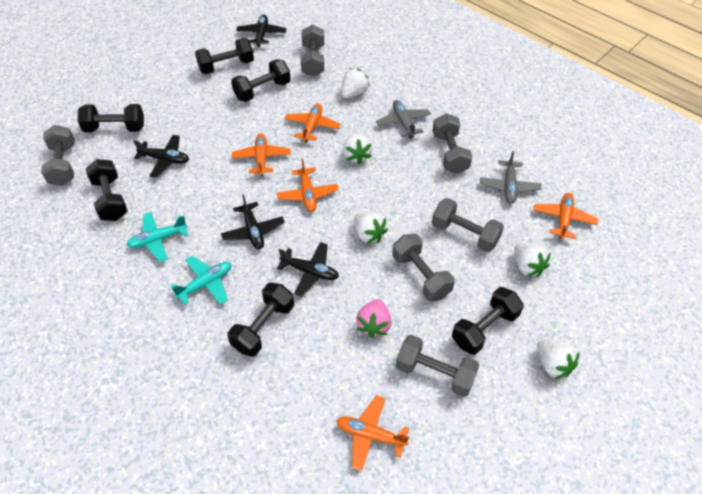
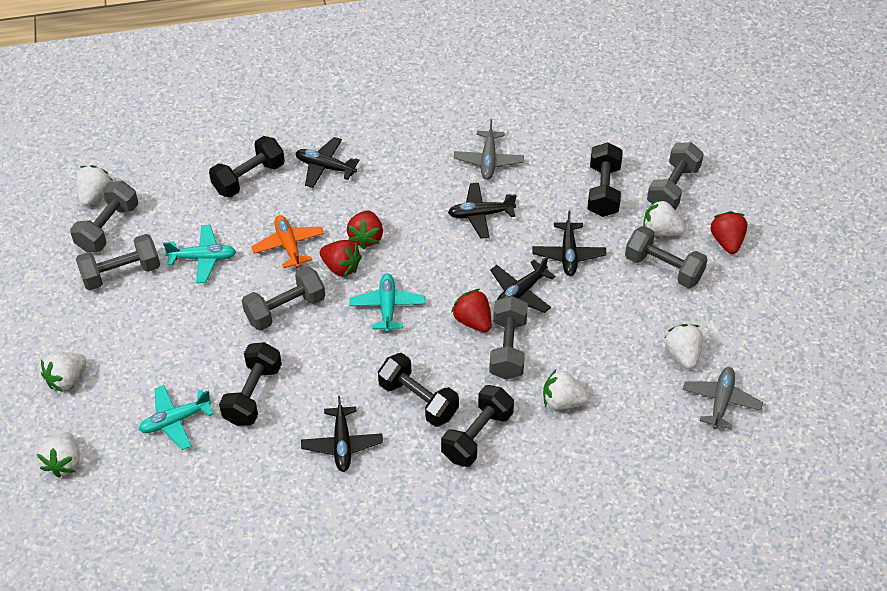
black dumbbell: 6 -> 5
black plane: 4 -> 5
orange plane: 5 -> 1
pink strawberry: 1 -> 0
red strawberry: 0 -> 4
turquoise plane: 2 -> 3
white strawberry: 5 -> 6

